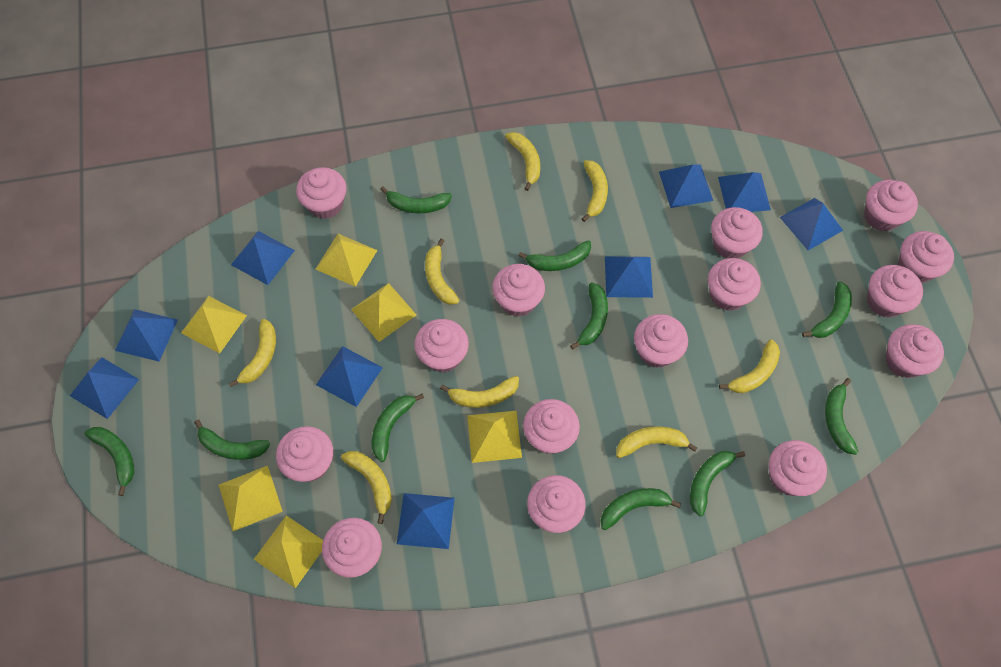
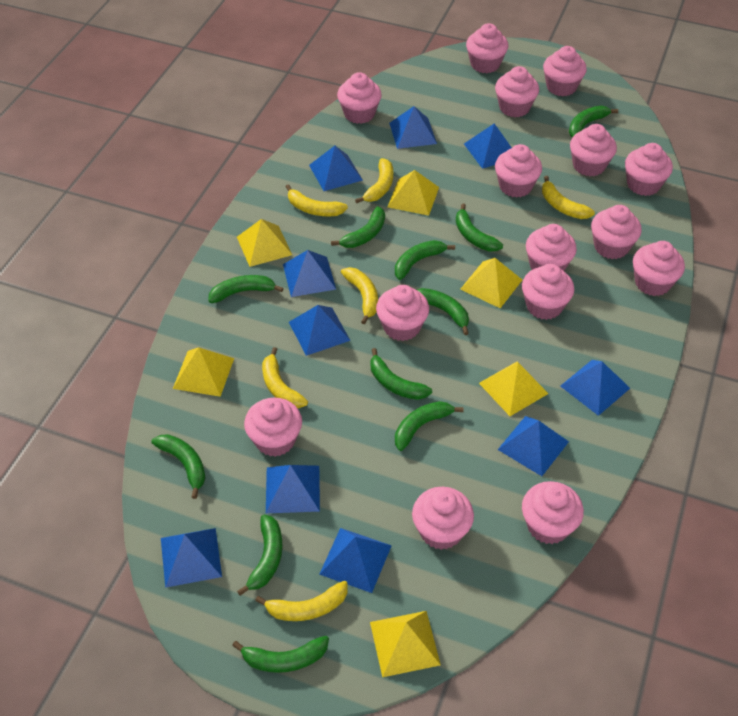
blue pyramid: 9 -> 10
green banana: 10 -> 11
yellow banana: 8 -> 6

